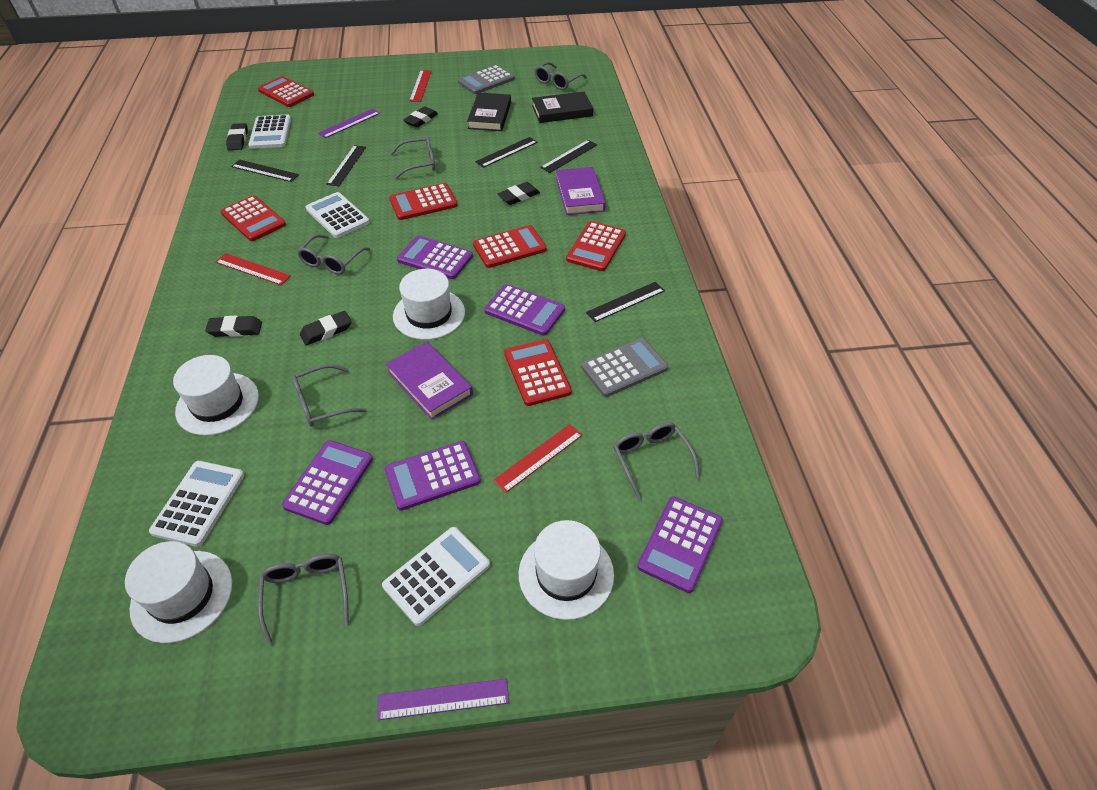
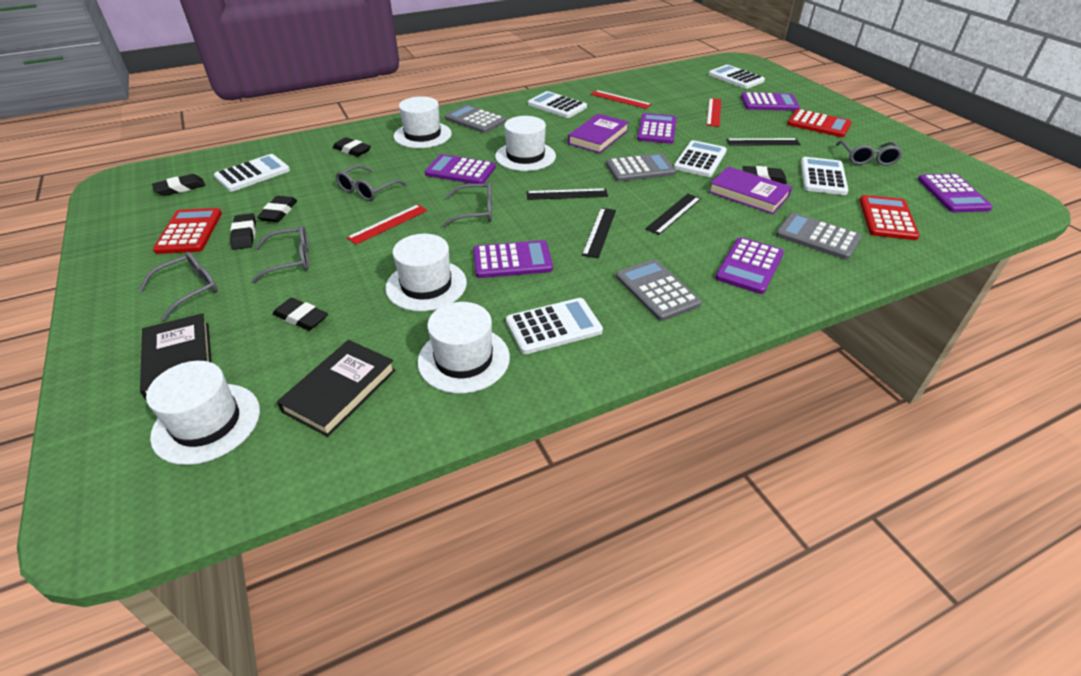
black eraser: 5 -> 6
black ruler: 5 -> 4
grey calculator: 2 -> 4
grey glasses: 6 -> 5
purple calculator: 5 -> 6
purple ruler: 2 -> 0
red calculator: 6 -> 3
white calculator: 4 -> 6
white hat: 4 -> 5

